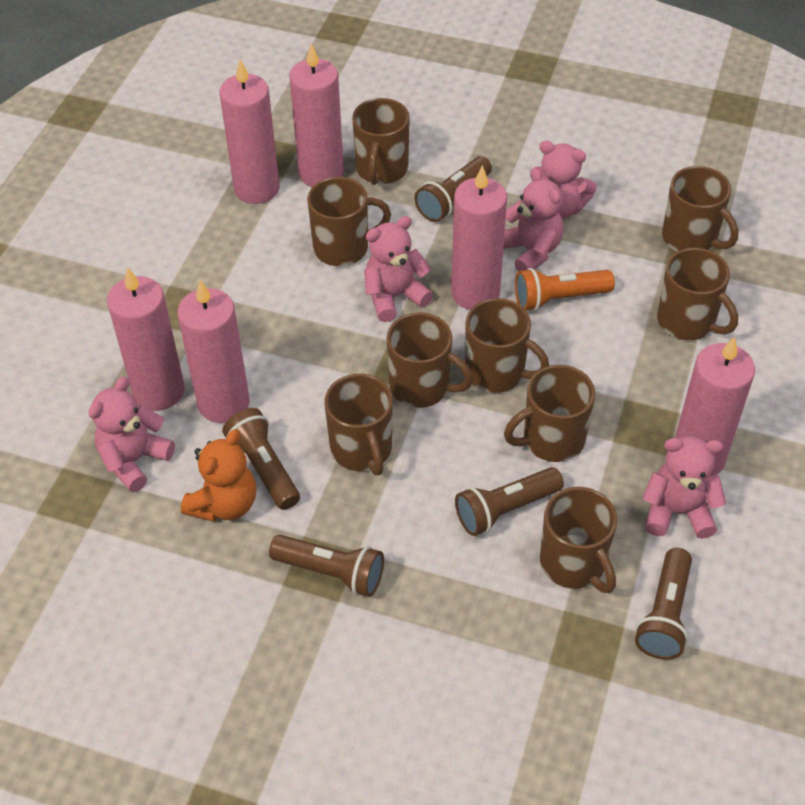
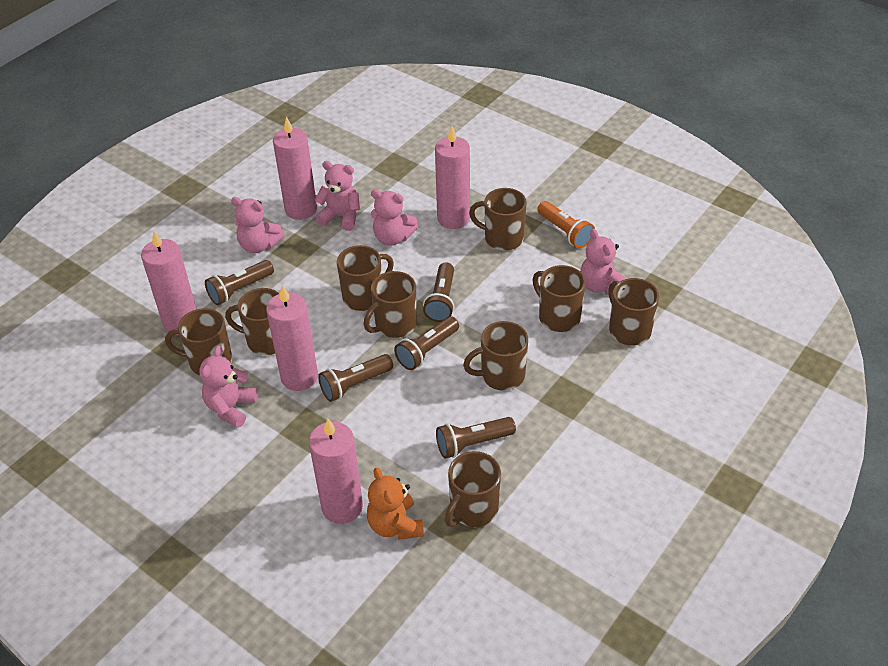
pink candle: 6 -> 5

